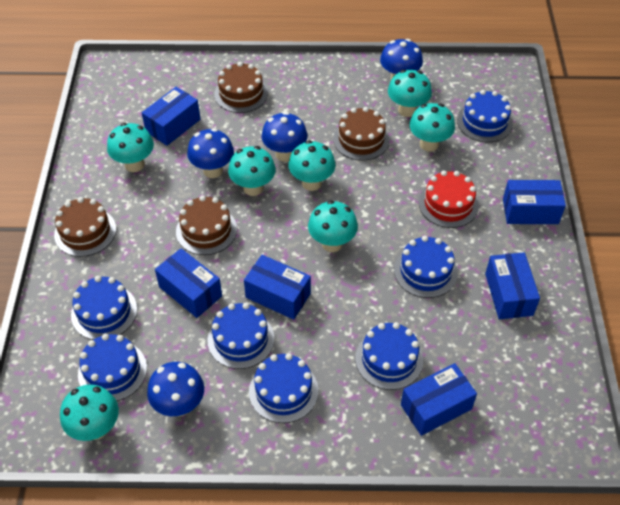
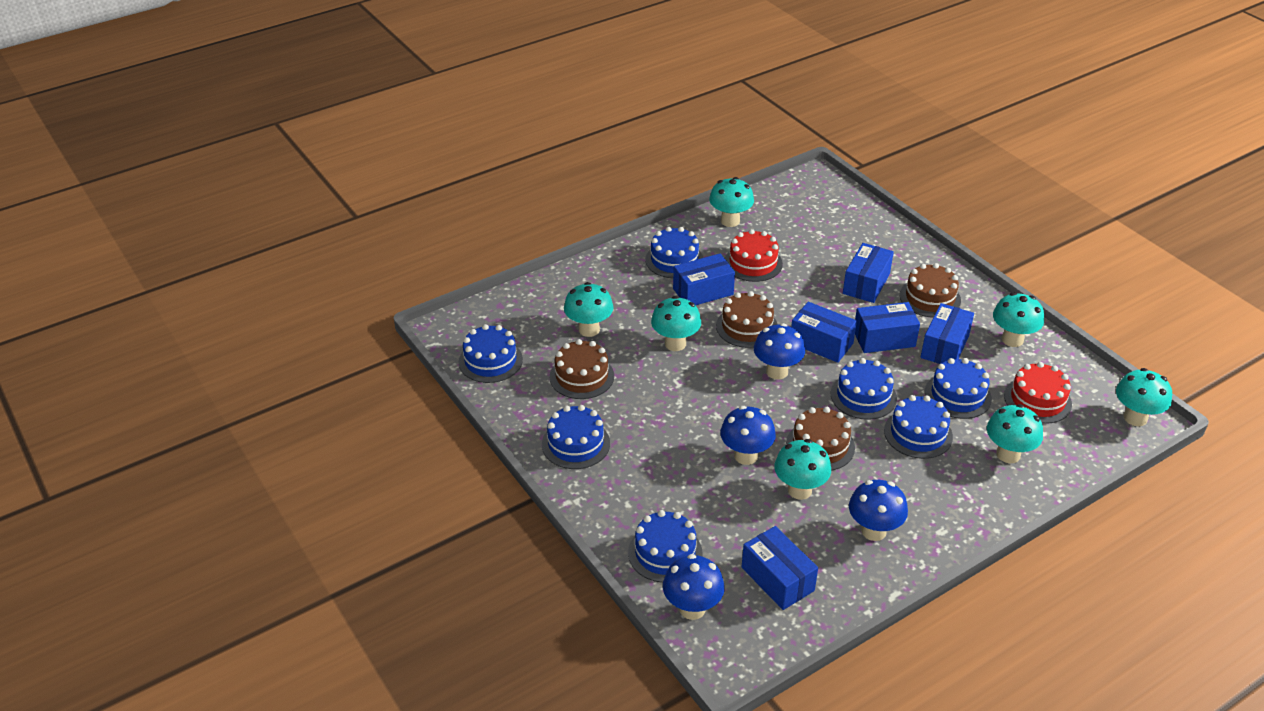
red cake: 1 -> 2

